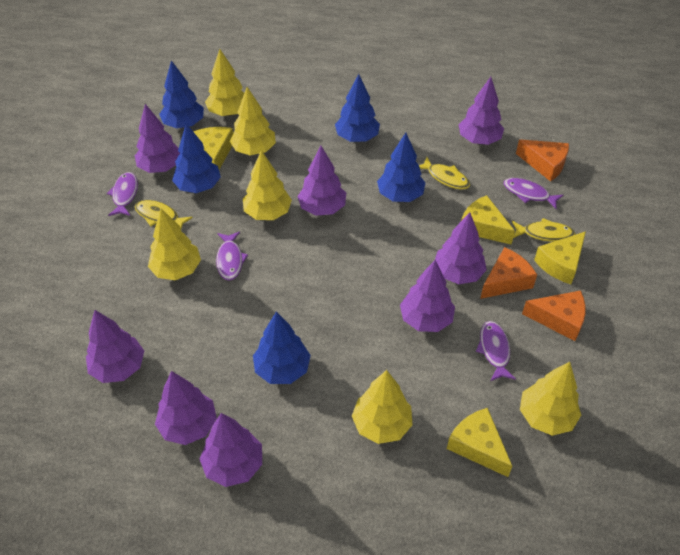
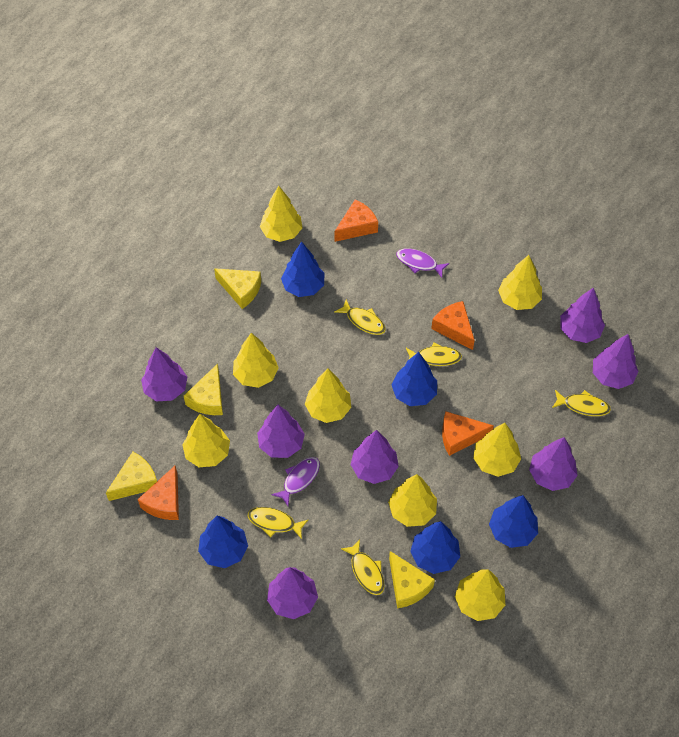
orange cheese: 3 -> 4
purple fish: 4 -> 2
purple tree: 8 -> 7
yellow fish: 3 -> 5
yellow tree: 6 -> 8

